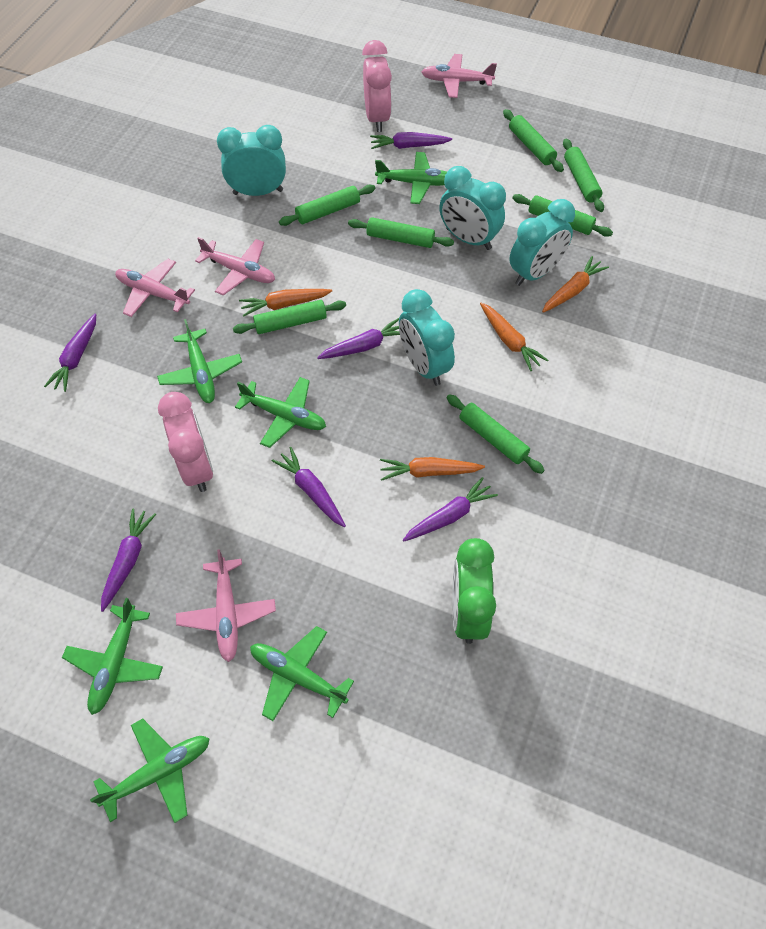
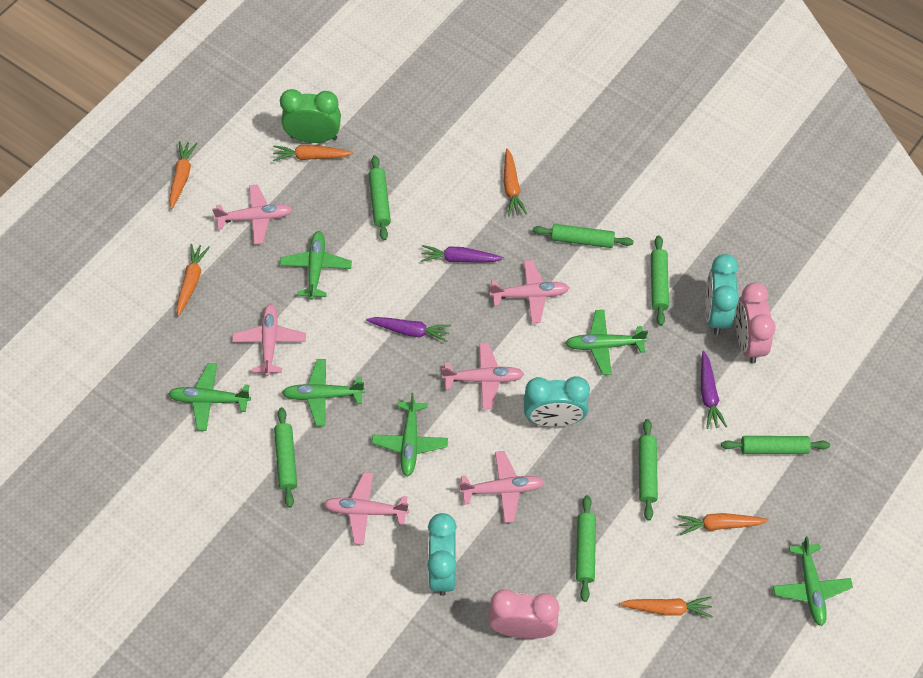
orange carrot: 4 -> 6
pink plane: 4 -> 6
purple carrot: 6 -> 3
turquoise clock: 4 -> 3

